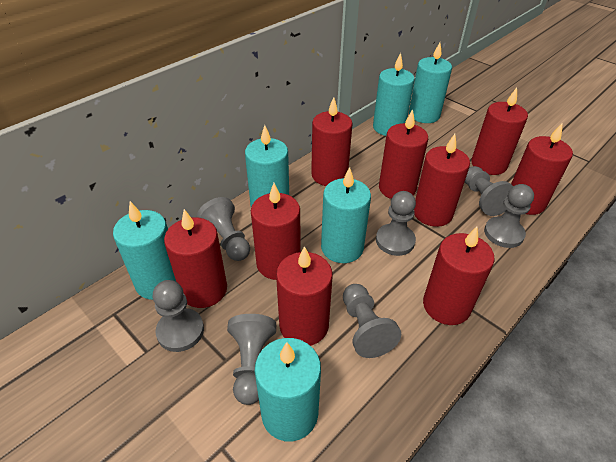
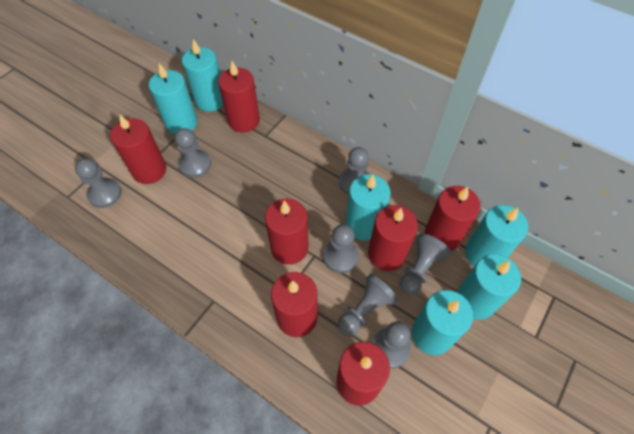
red candle: 9 -> 7

